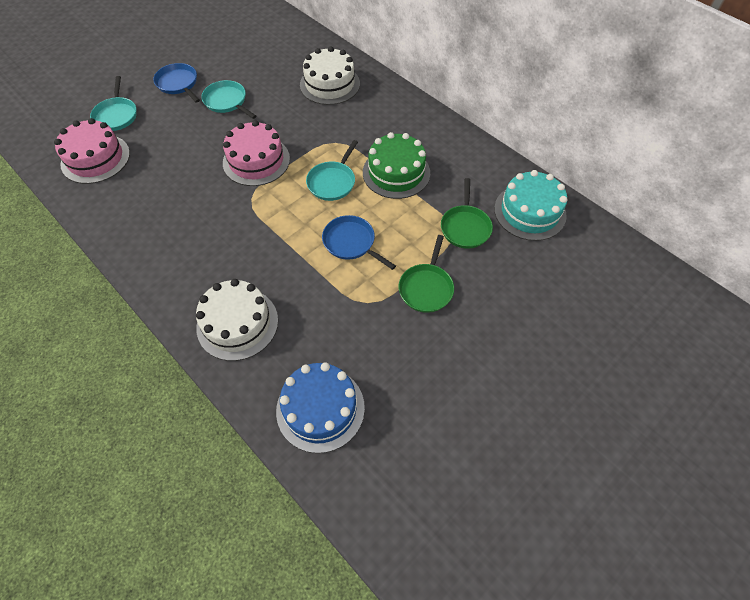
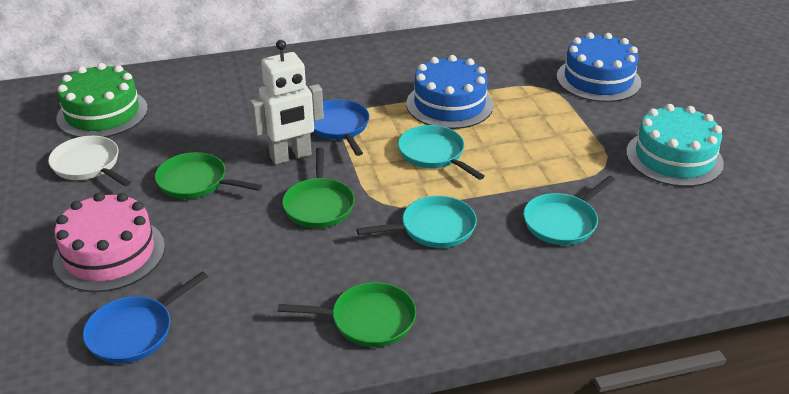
blue cake: 1 -> 2
green pan: 2 -> 3
pink cake: 2 -> 1
white cake: 2 -> 0
white pan: 0 -> 1
white robot: 0 -> 1

